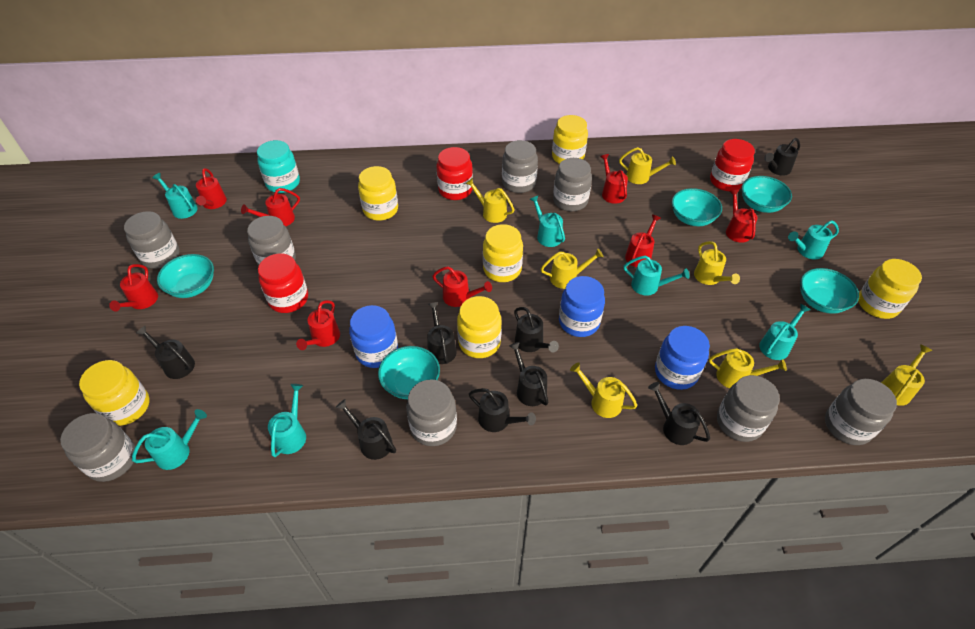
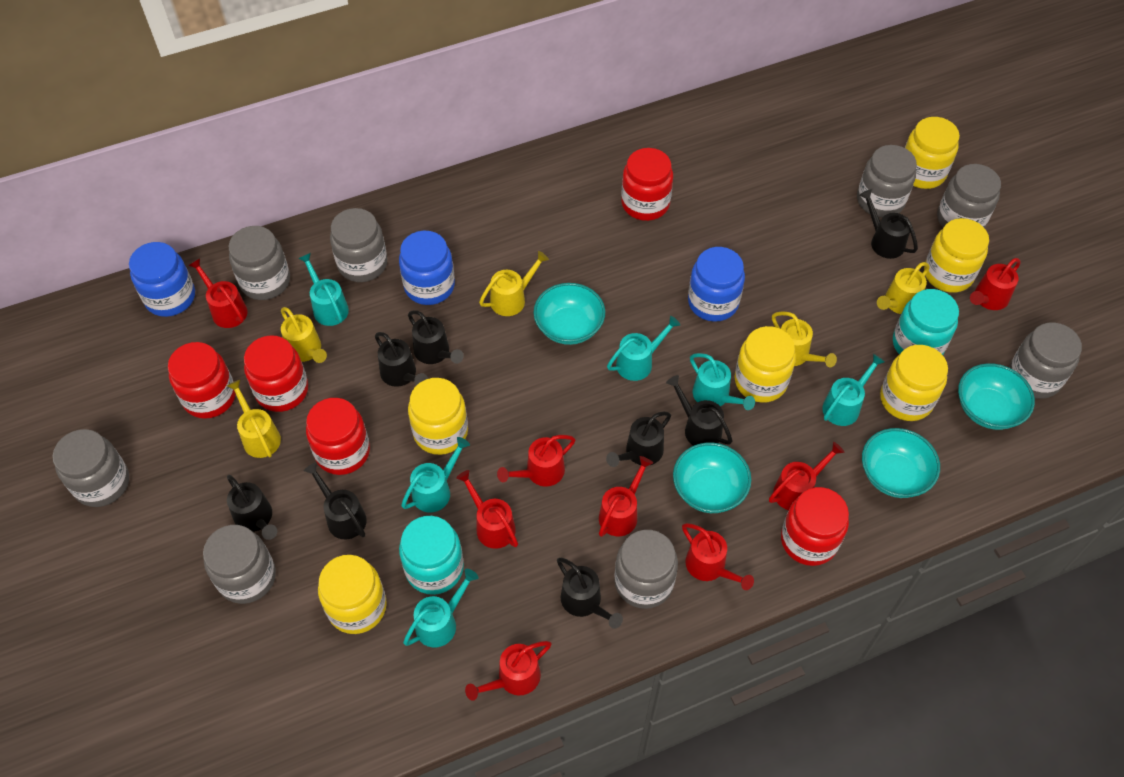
red jar: 3 -> 5
turquoise bowl: 5 -> 4
turquoise jar: 1 -> 2
turquoise watering can: 7 -> 6
yellow watering can: 7 -> 5

